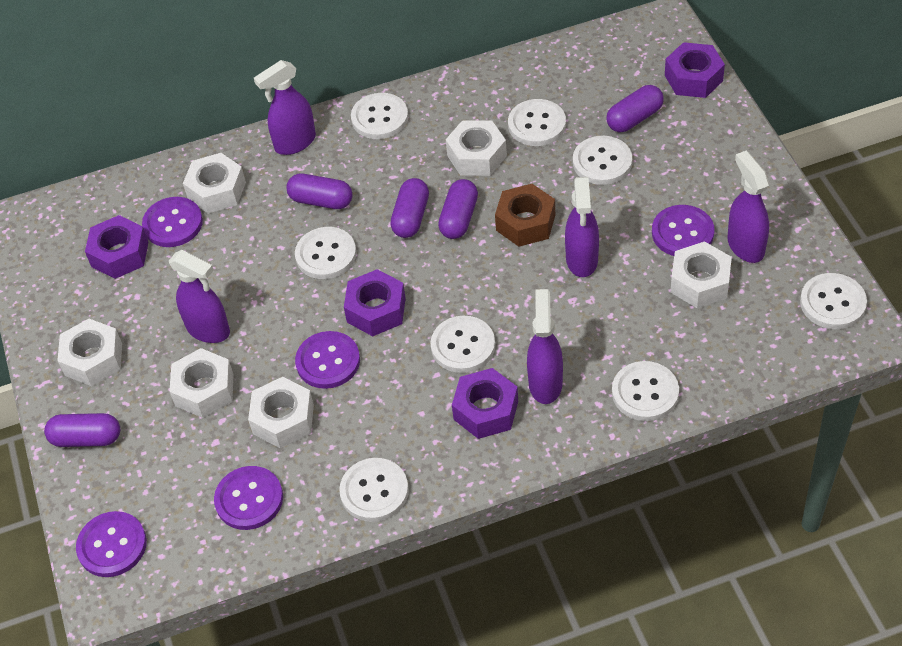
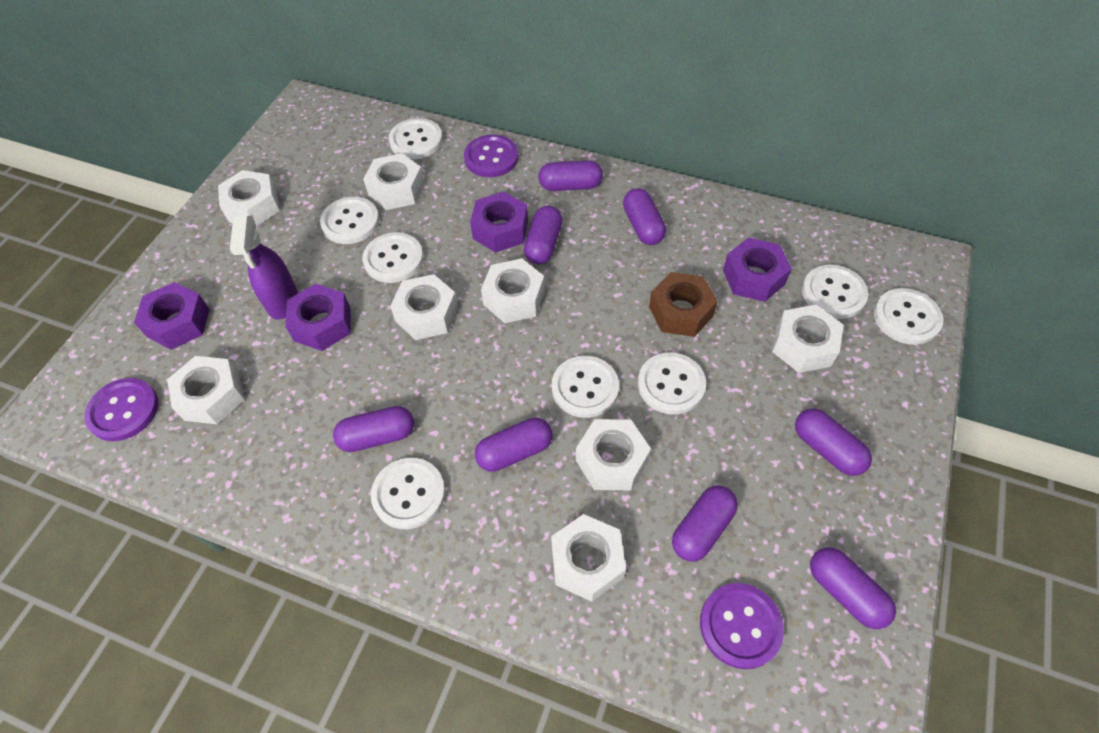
purple button: 5 -> 3
purple capsule: 5 -> 8
purple spray bottle: 5 -> 1
white nut: 6 -> 8

